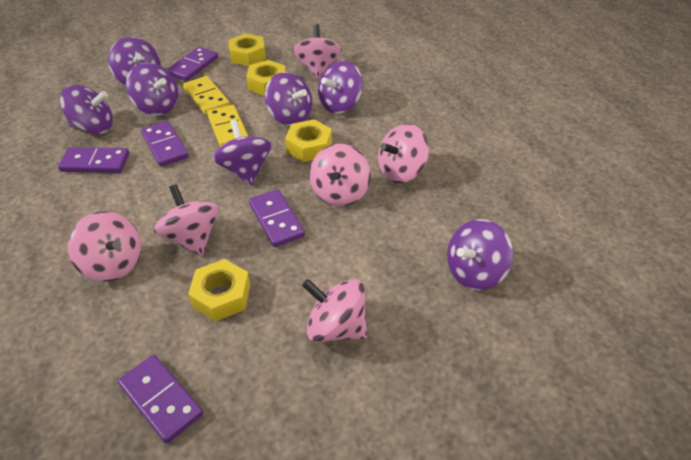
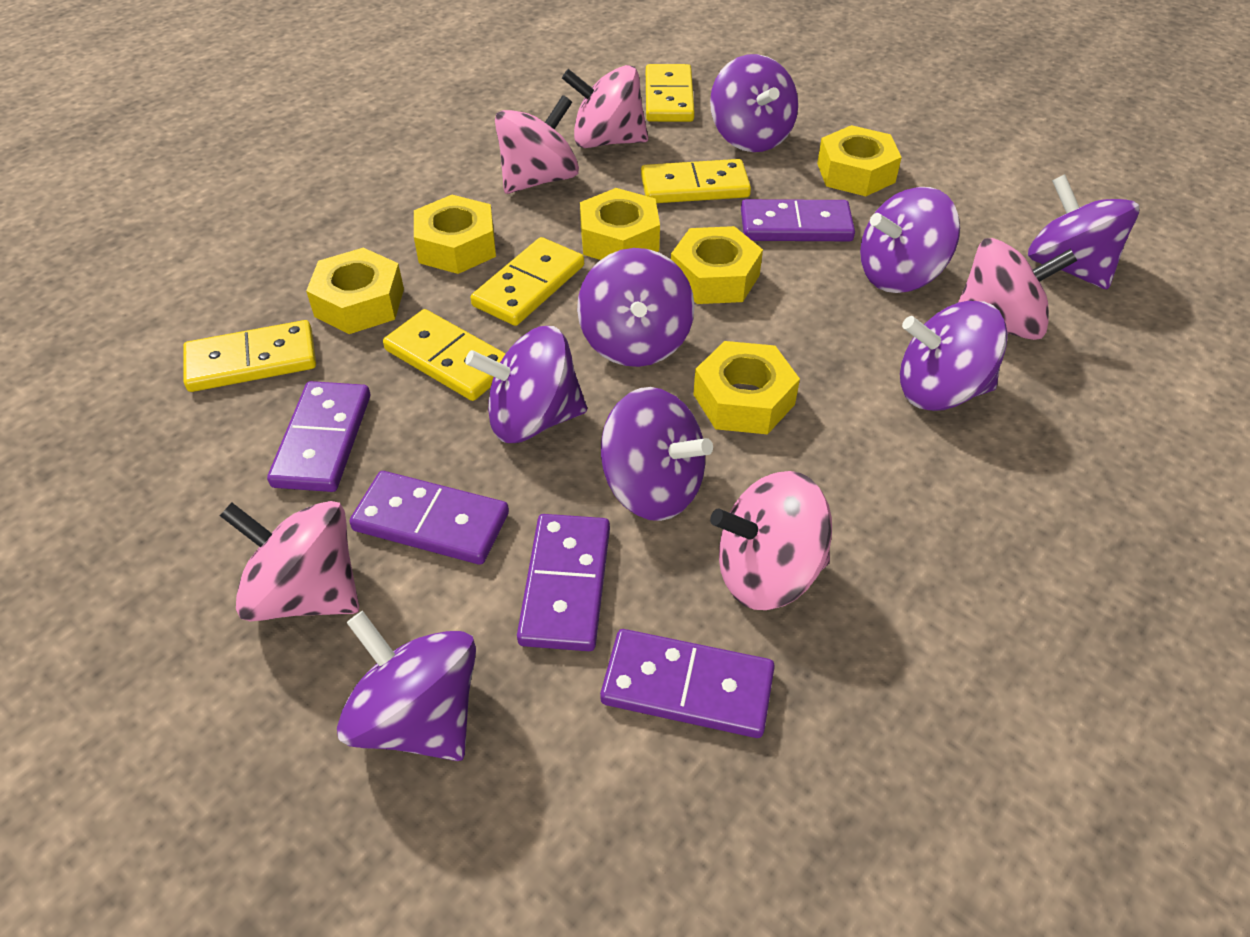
pink spinning top: 6 -> 5
purple spinning top: 7 -> 8
yellow domino: 2 -> 5
yellow nut: 4 -> 6

